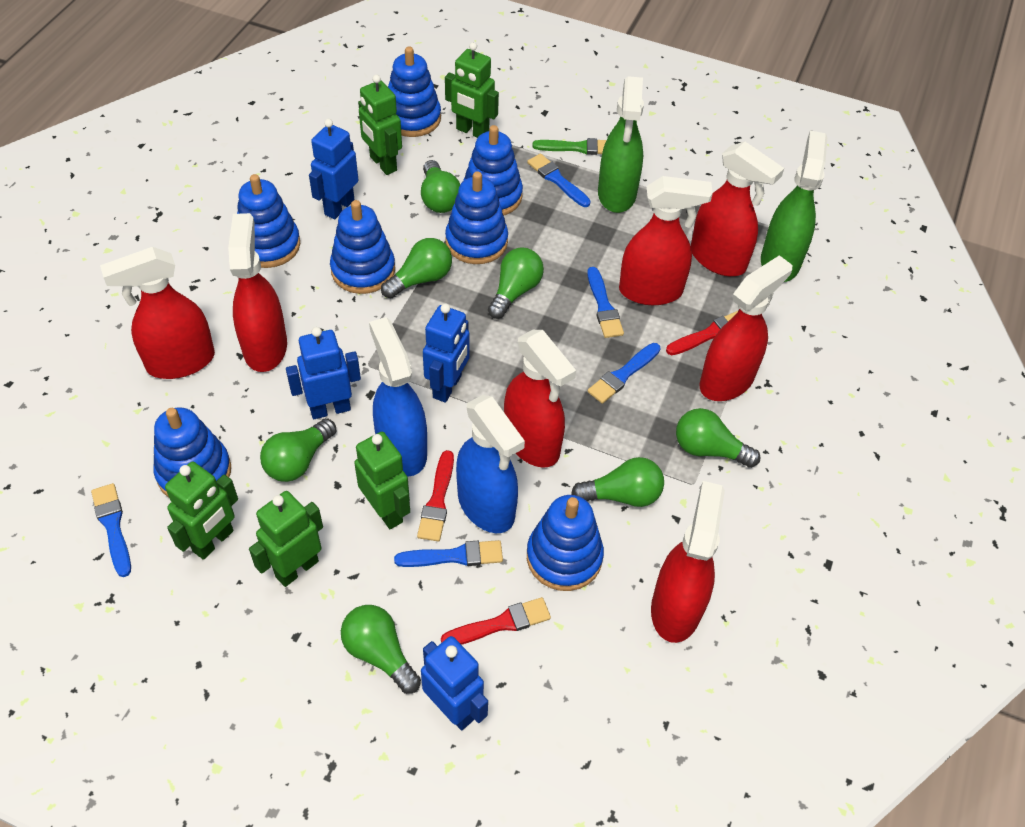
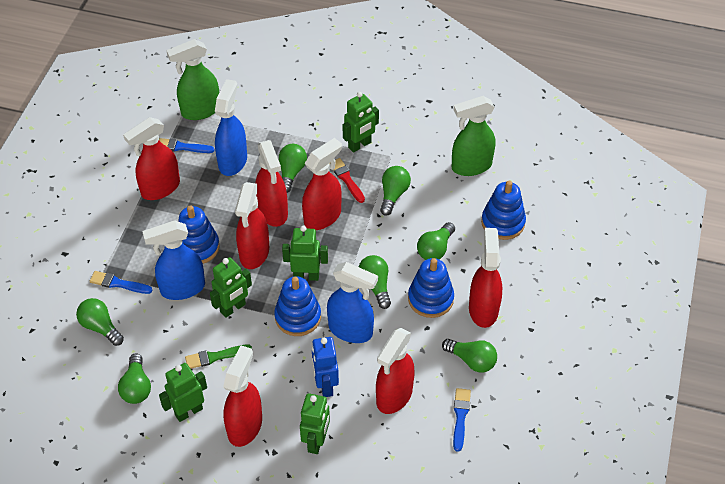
blue brush: 5 -> 3
blue robot: 4 -> 1
blue spray bottle: 2 -> 3
blue stacking toy: 7 -> 4
red brush: 3 -> 1

